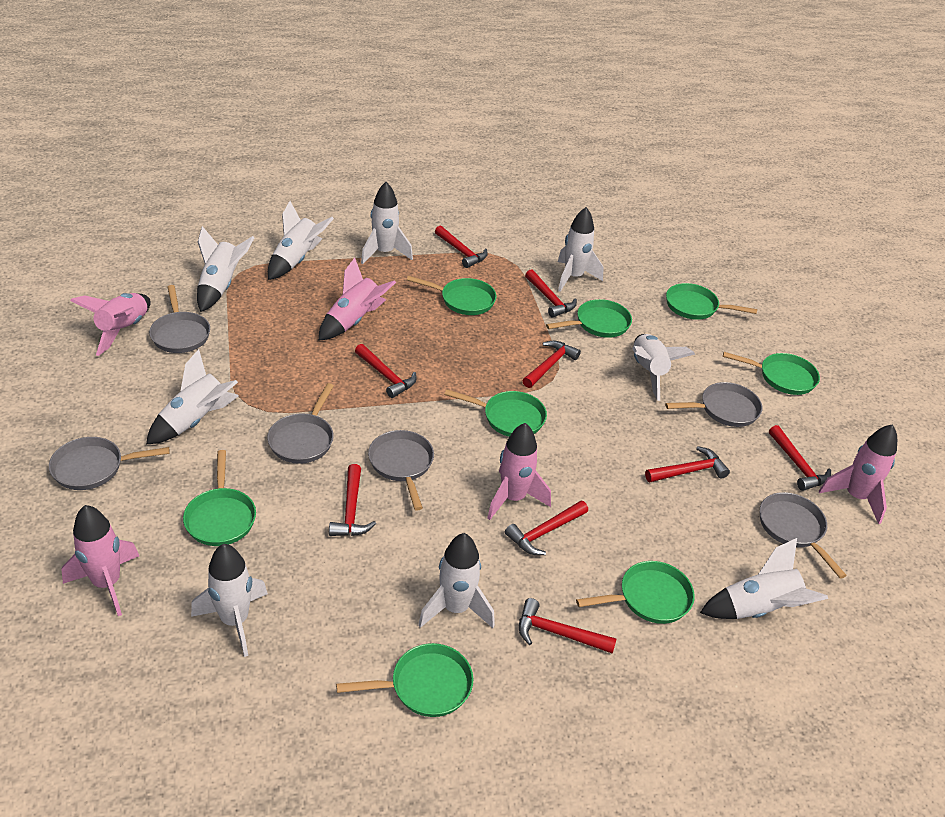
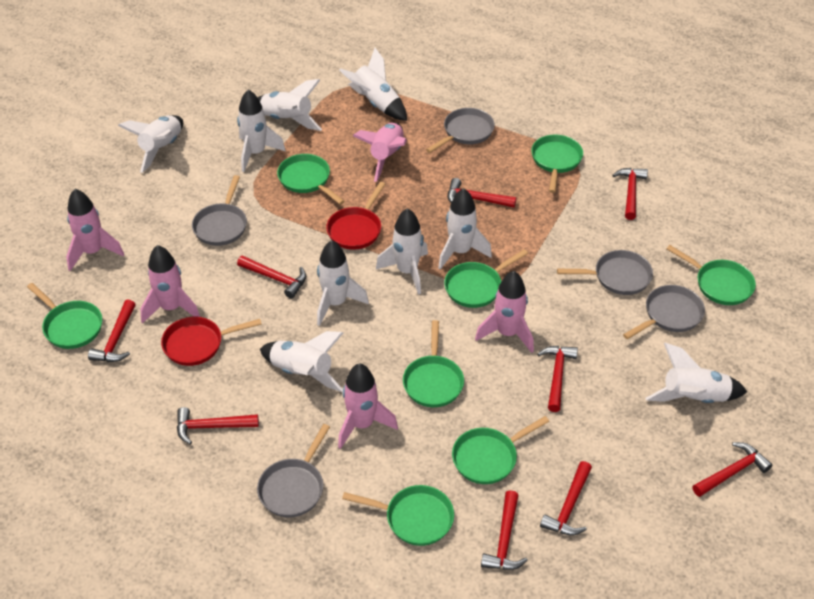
grey pan: 6 -> 5
red pan: 0 -> 2

